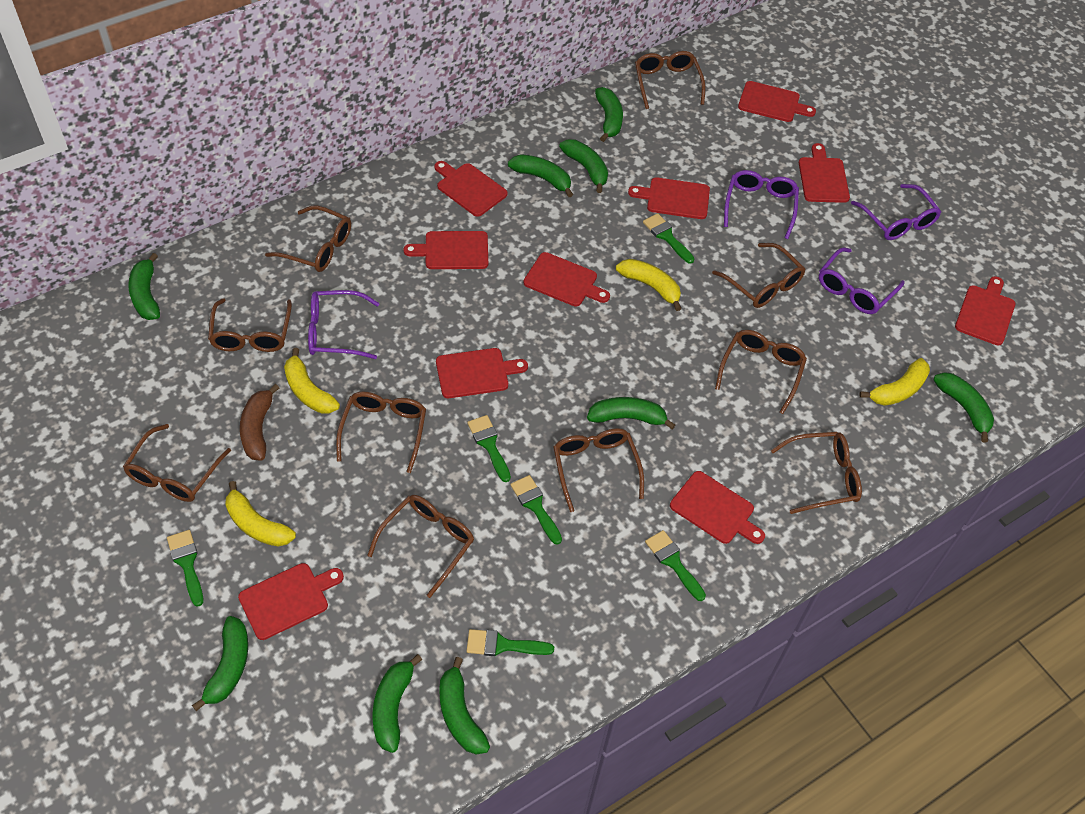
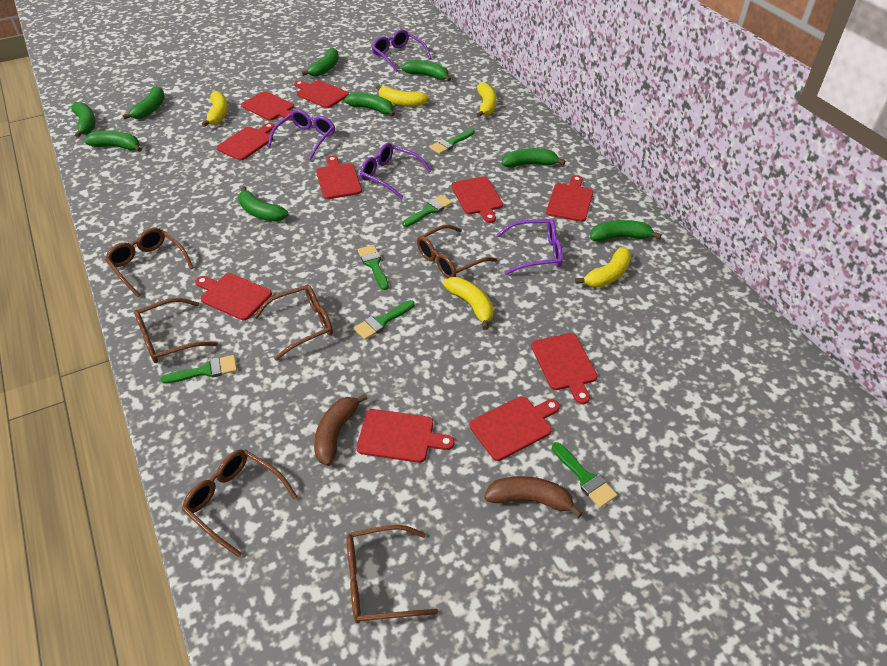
brown banana: 1 -> 2
brown glasses: 10 -> 6
yellow banana: 4 -> 5

